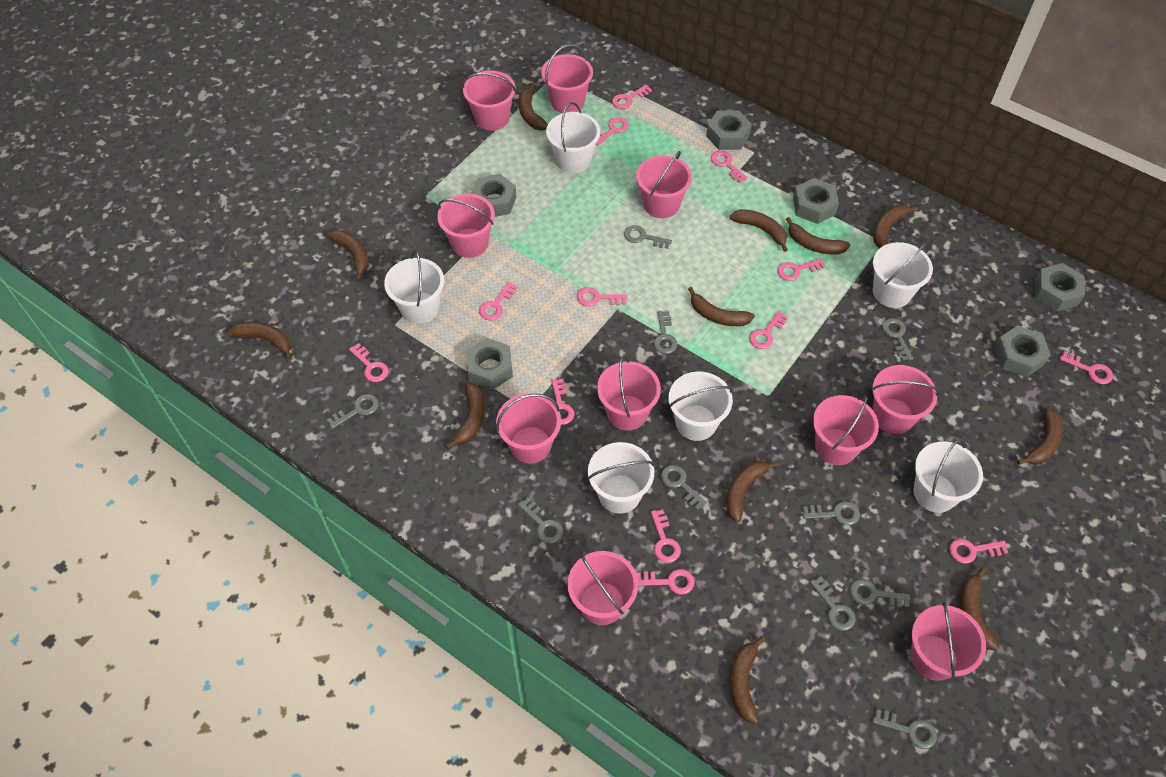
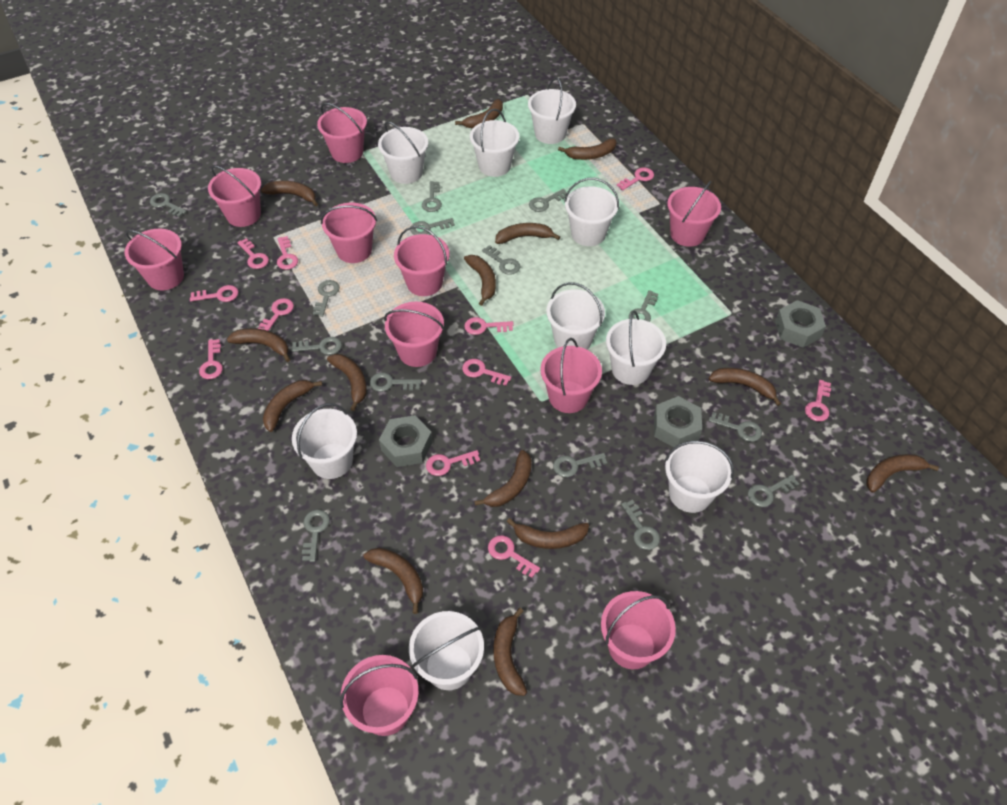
brown banana: 12 -> 14
grey key: 10 -> 14
grey nut: 6 -> 3
pink key: 13 -> 11
white bucket: 6 -> 9

